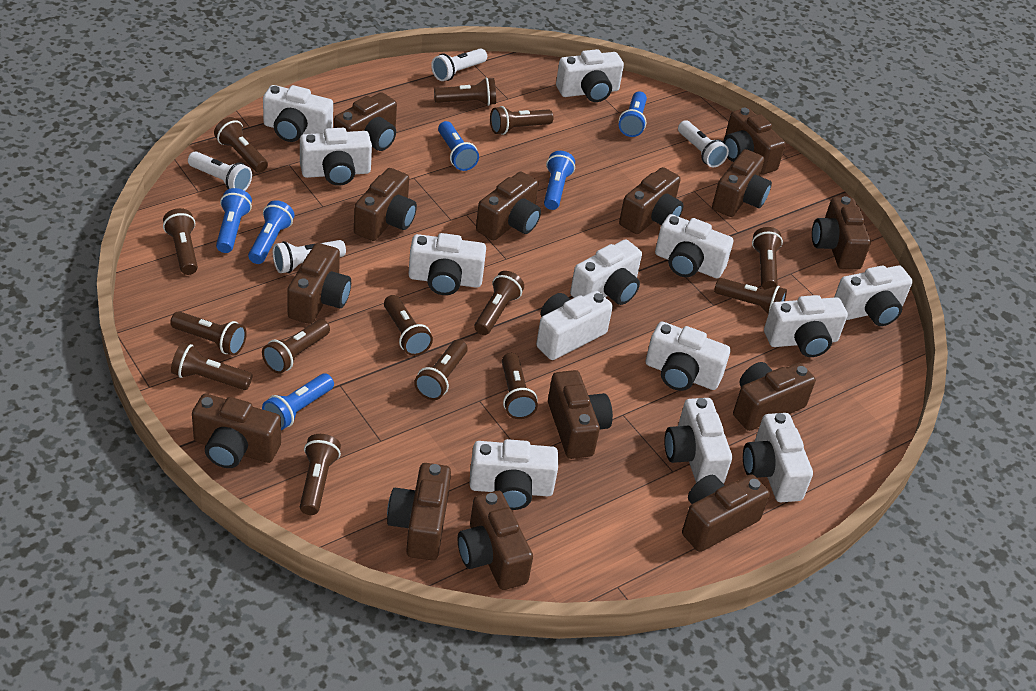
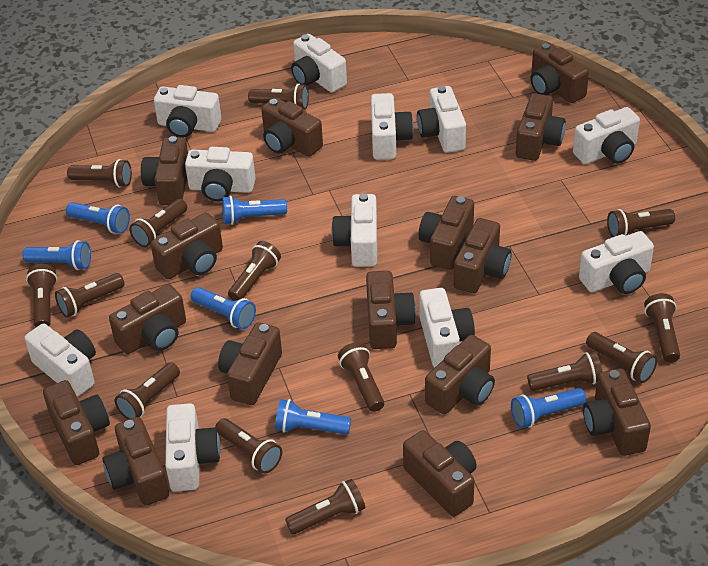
brown camera: 14 -> 15
white camera: 13 -> 11
white flashlight: 4 -> 0

